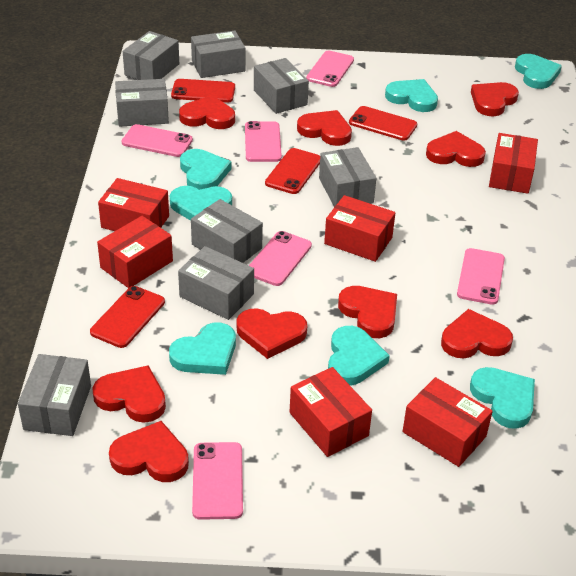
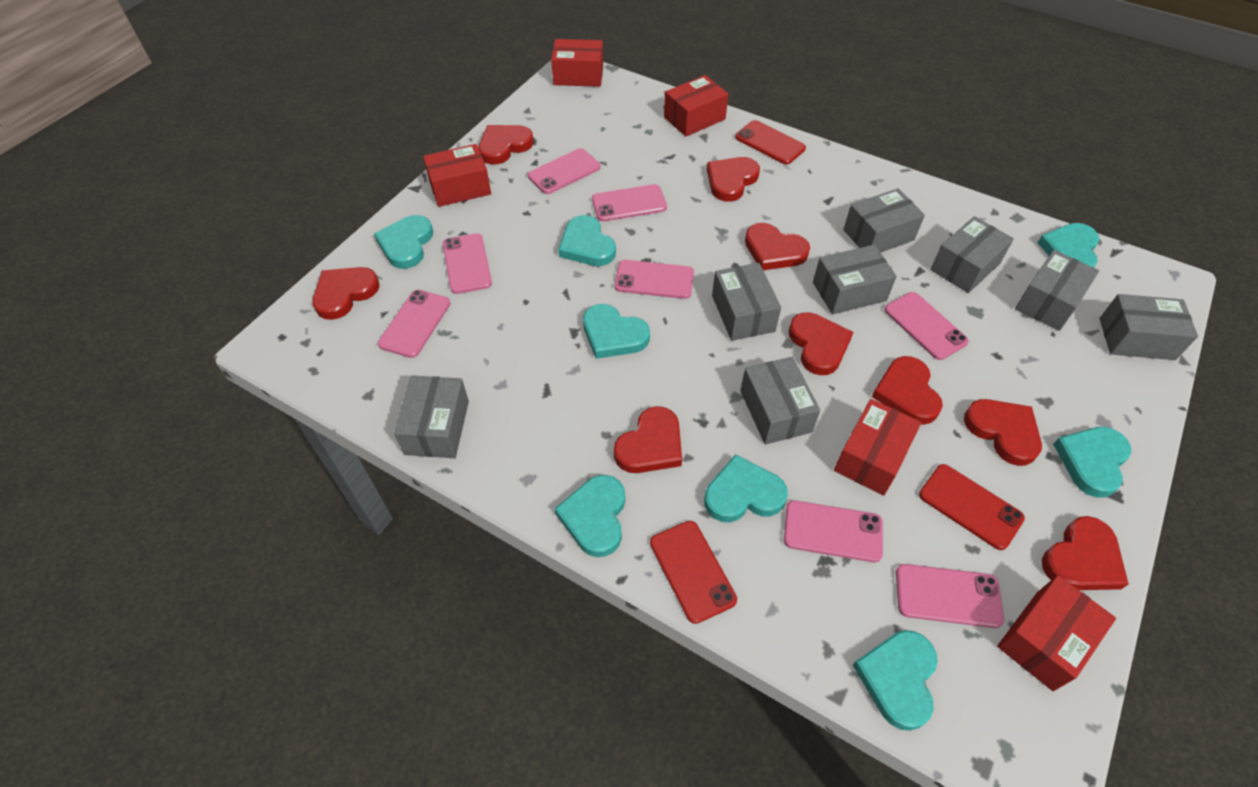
pink phone: 6 -> 8
red box: 6 -> 5
red phone: 4 -> 3
turquoise heart: 7 -> 8

